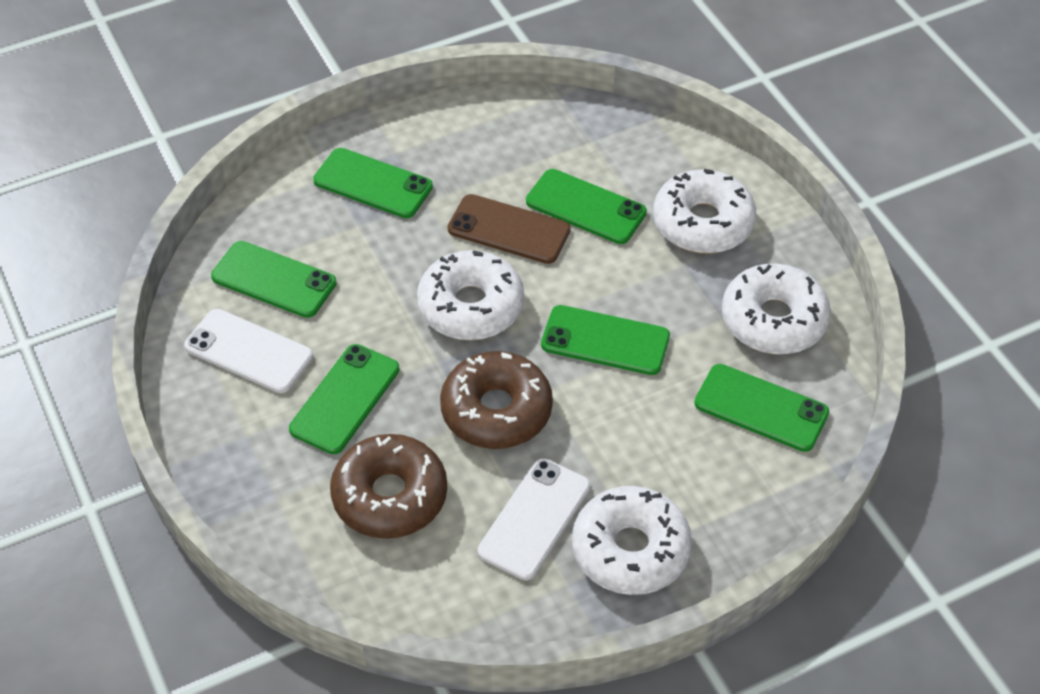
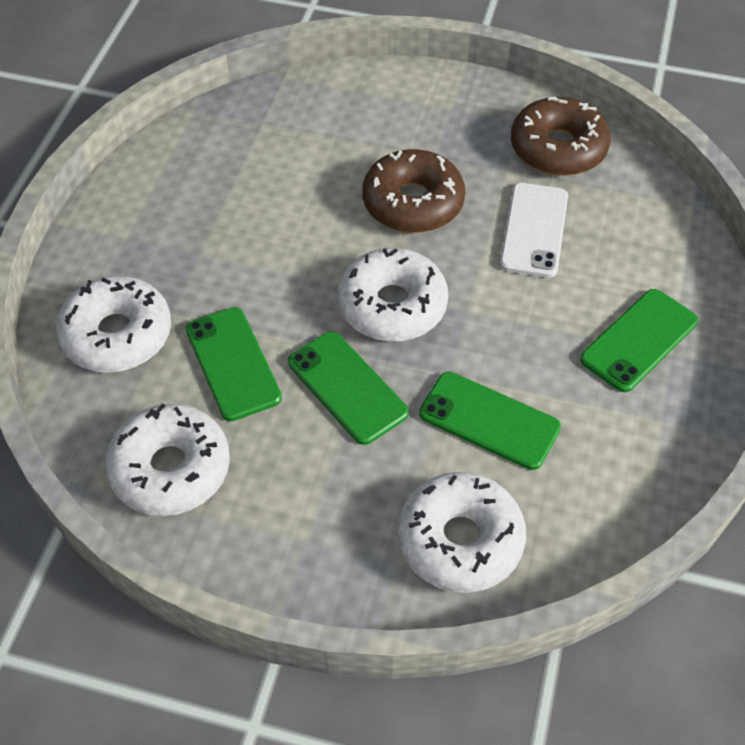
brown phone: 1 -> 0
green phone: 6 -> 4
white phone: 2 -> 1

